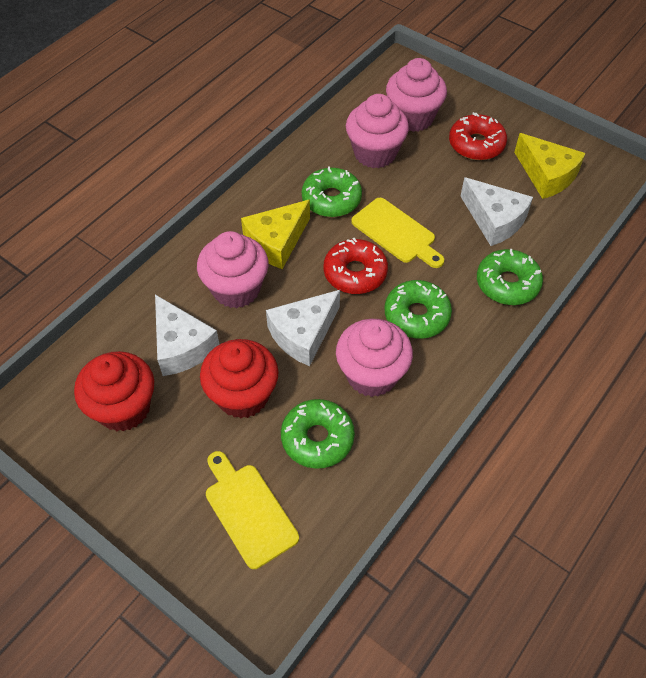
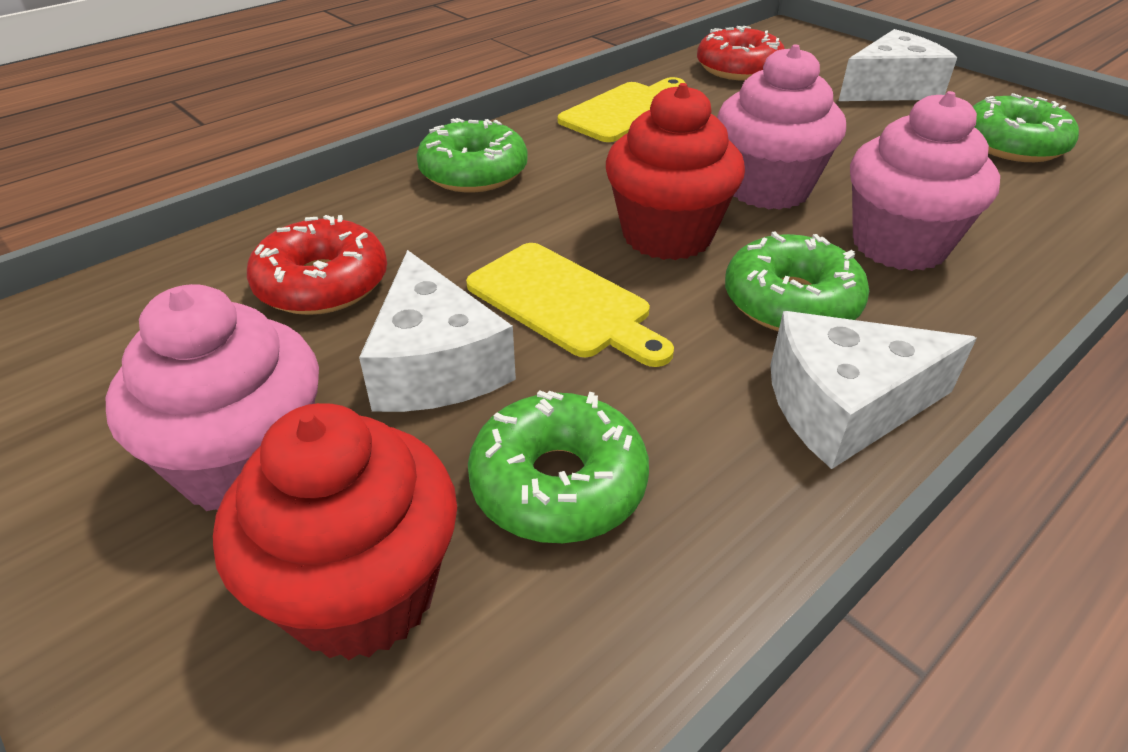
pink cupcake: 4 -> 3
yellow cheese: 2 -> 0

